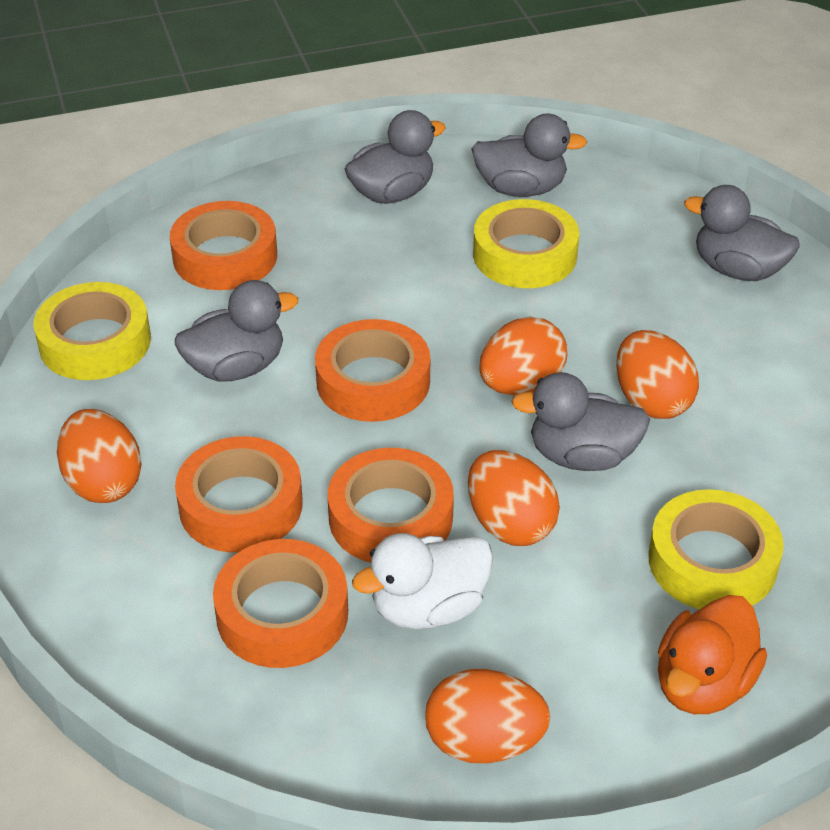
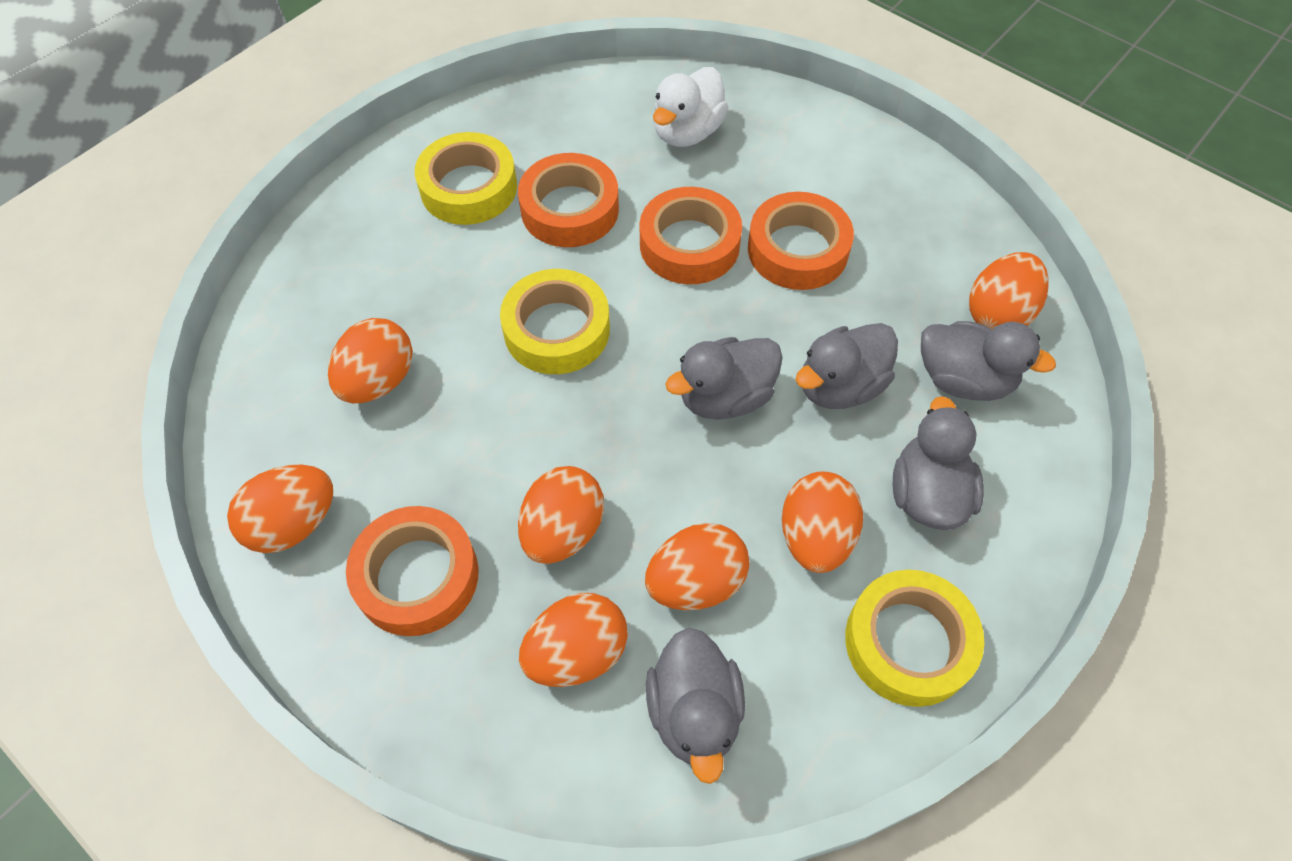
orange duck: 1 -> 0
orange egg: 5 -> 7
orange tape: 5 -> 4

